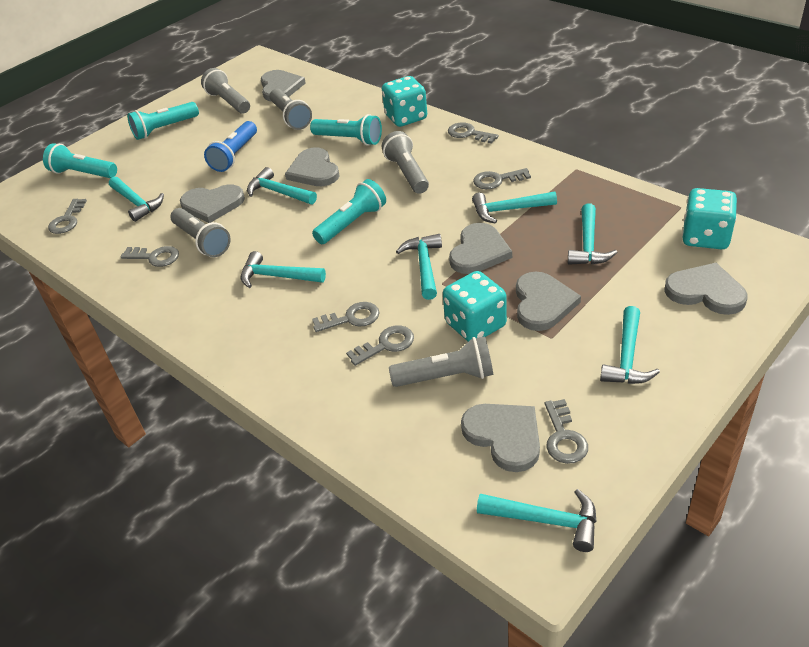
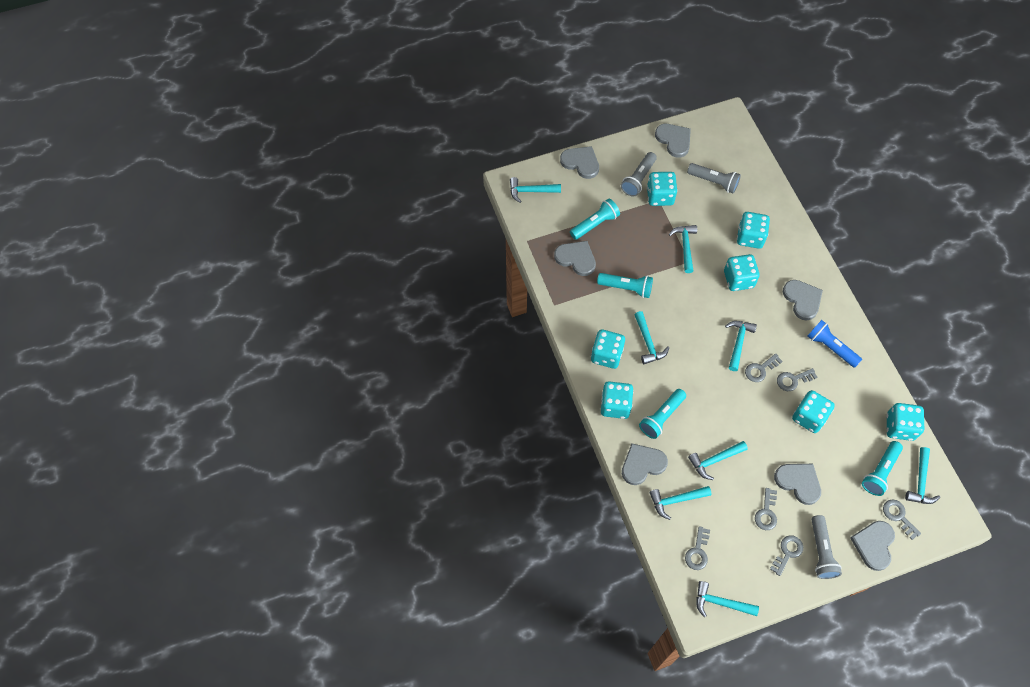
grey flashlight: 5 -> 3
grey key: 7 -> 6
turquoise dice: 3 -> 7

